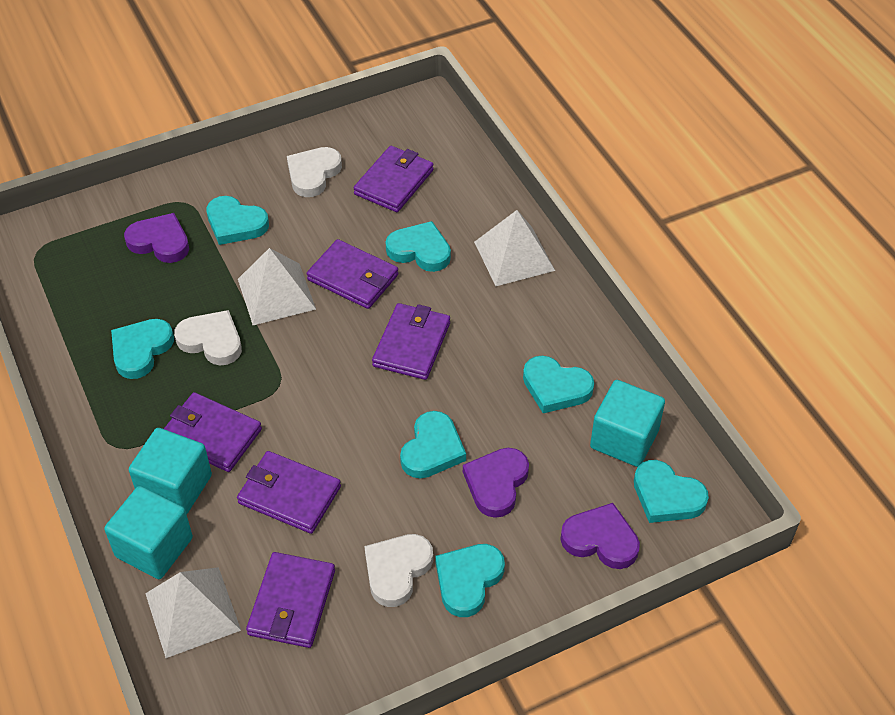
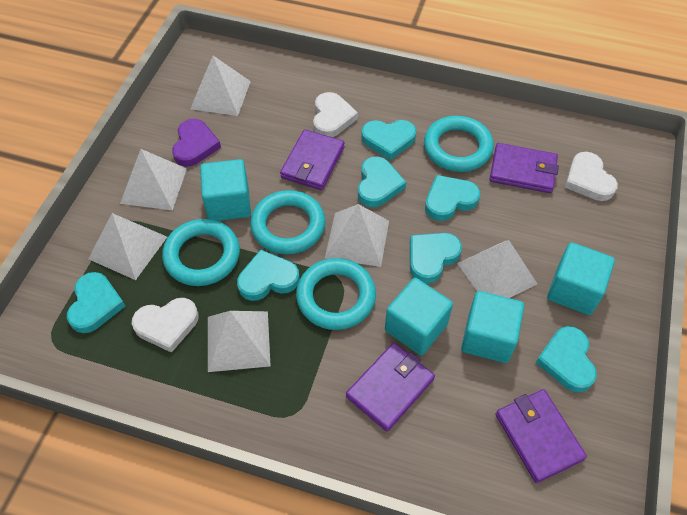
purple heart: 3 -> 1
purple wallet: 6 -> 4
turquoise cube: 3 -> 4
turquoise ring: 0 -> 4
white pyramid: 3 -> 6

